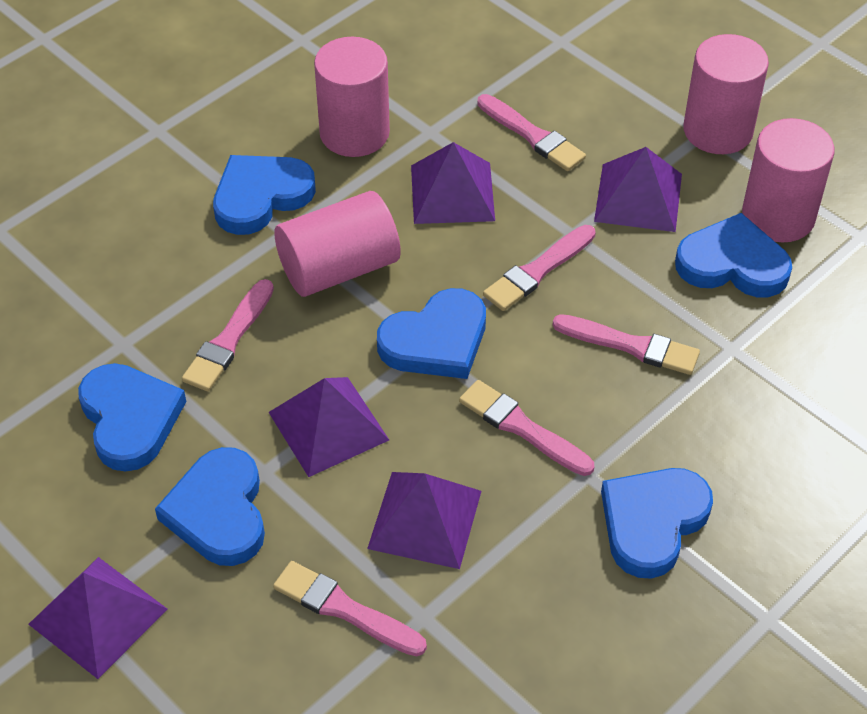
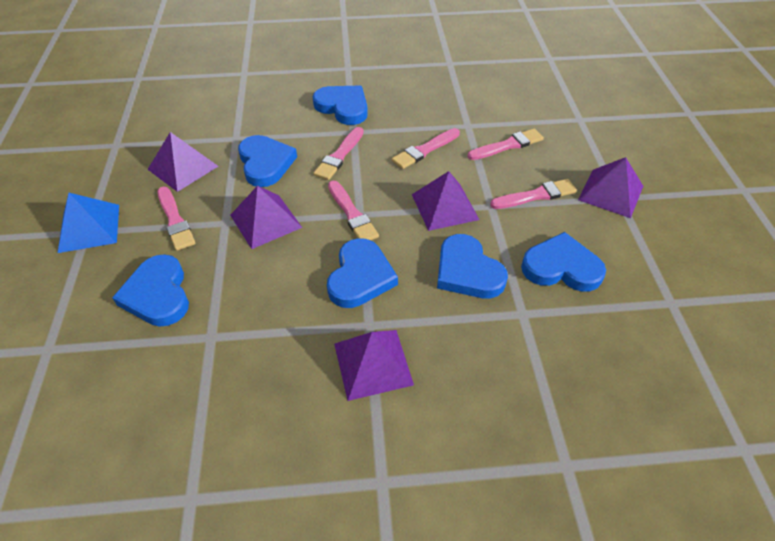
blue pyramid: 0 -> 1
pink cylinder: 4 -> 0

